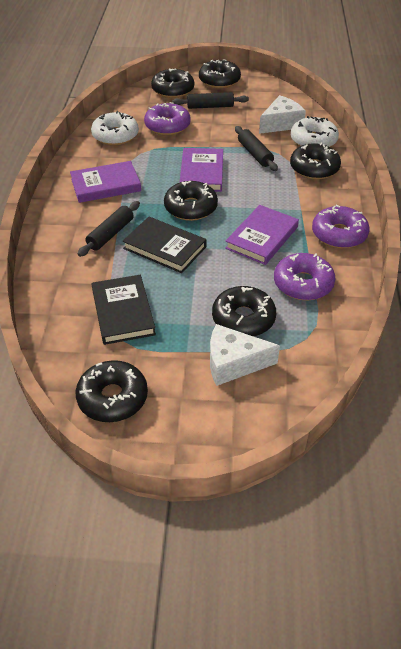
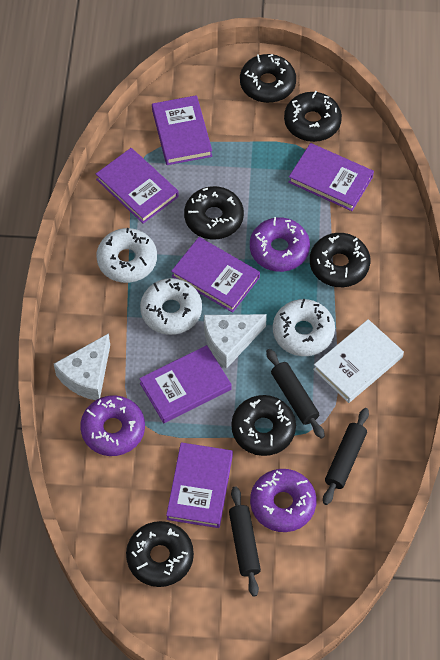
black book: 2 -> 0
purple book: 3 -> 6
white book: 0 -> 1
white donut: 2 -> 3

